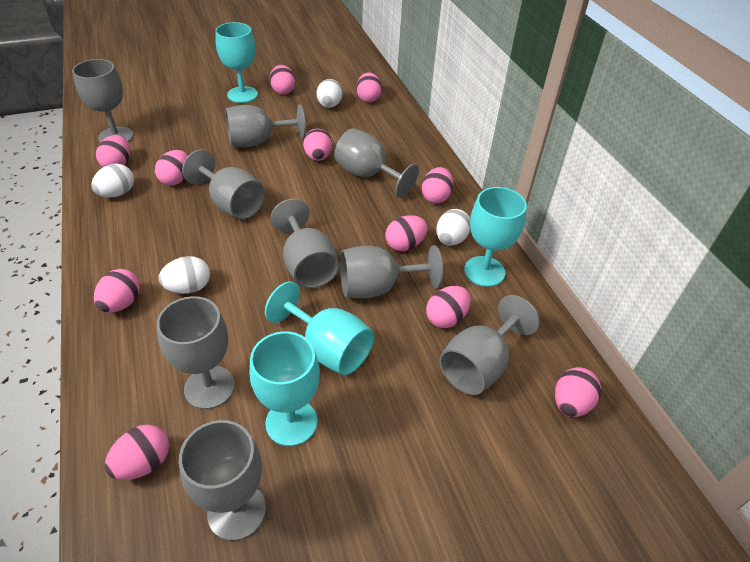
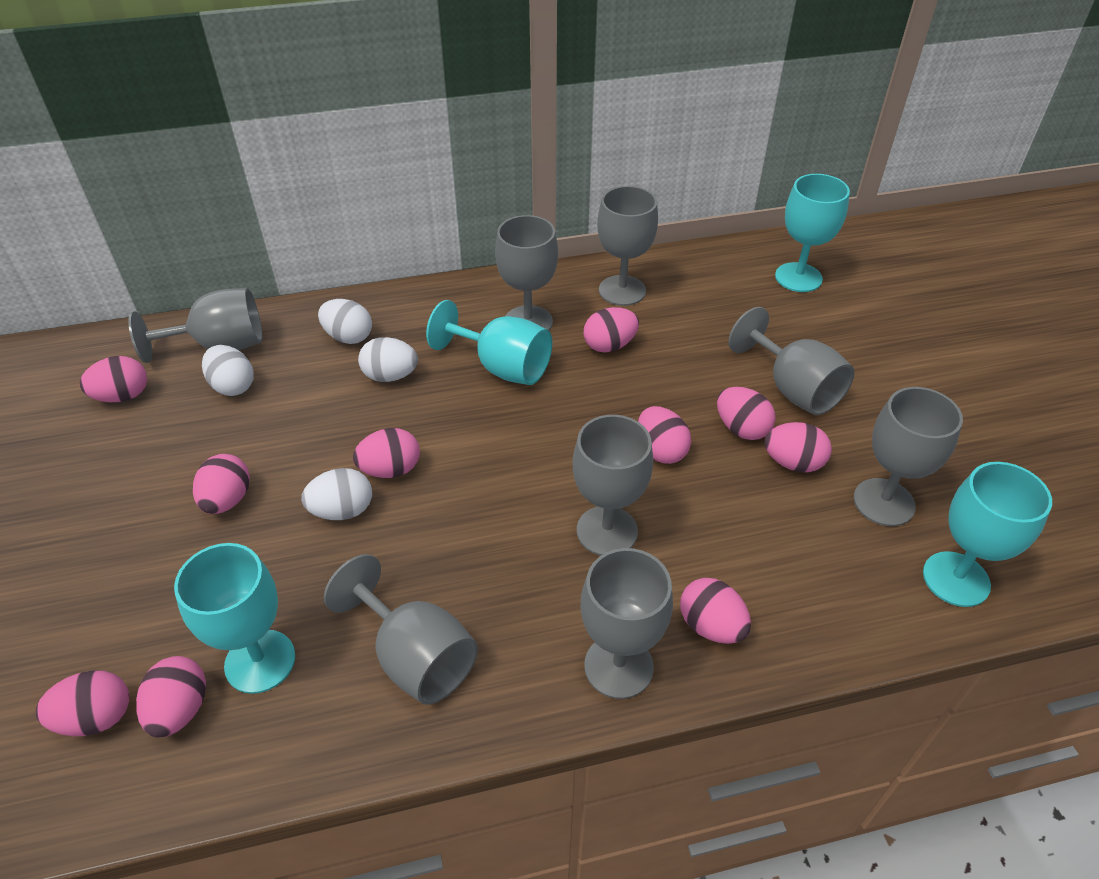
grey goblet: 9 -> 8
pink egg: 11 -> 10

